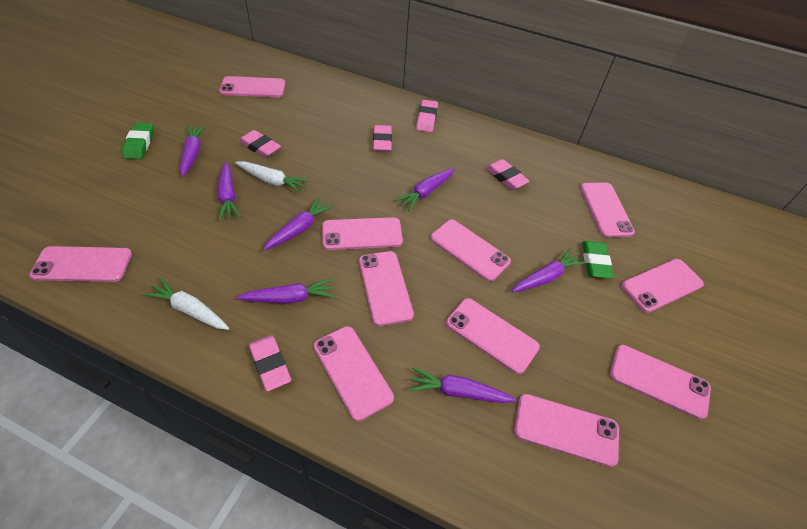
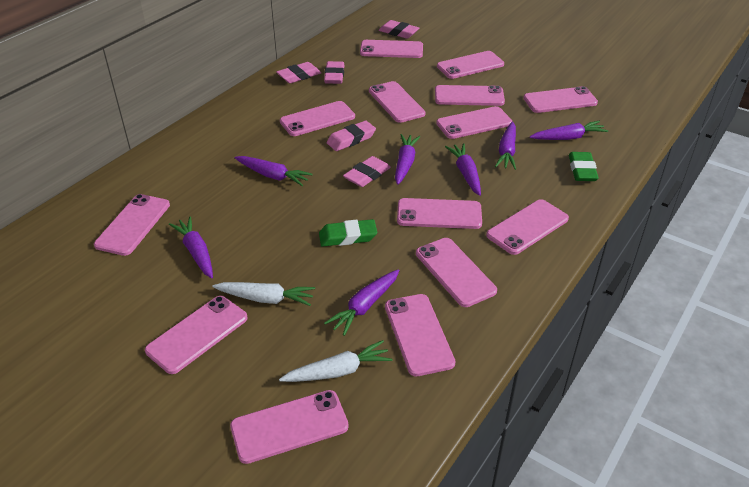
pink phone: 11 -> 14

